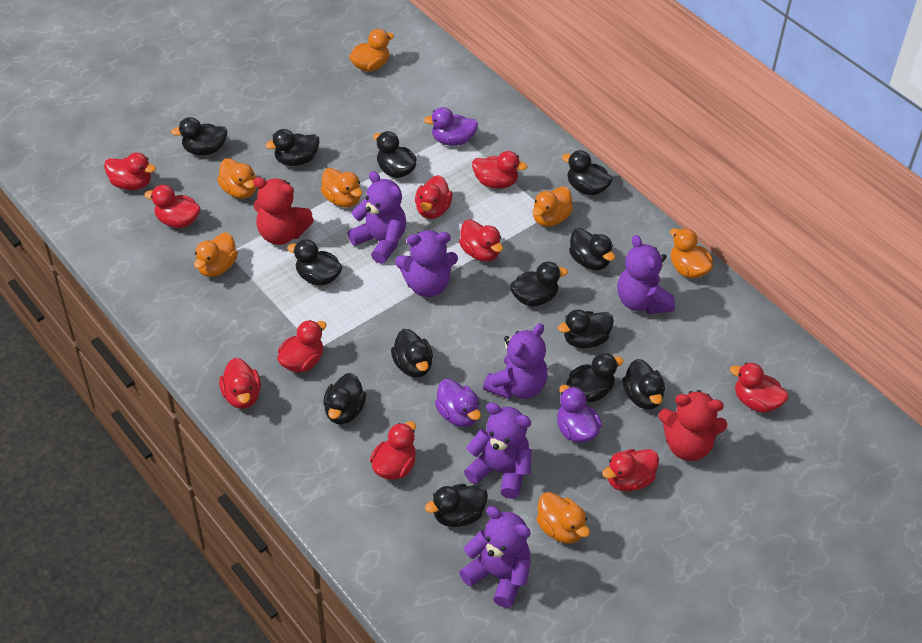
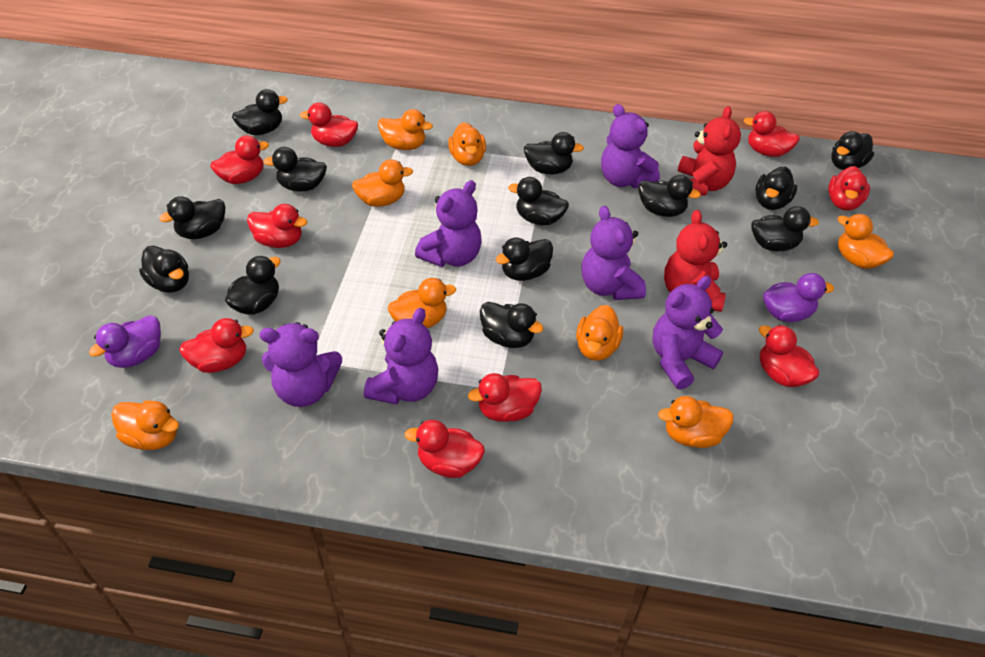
orange duck: 7 -> 8
purple duck: 3 -> 2
red duck: 10 -> 9

